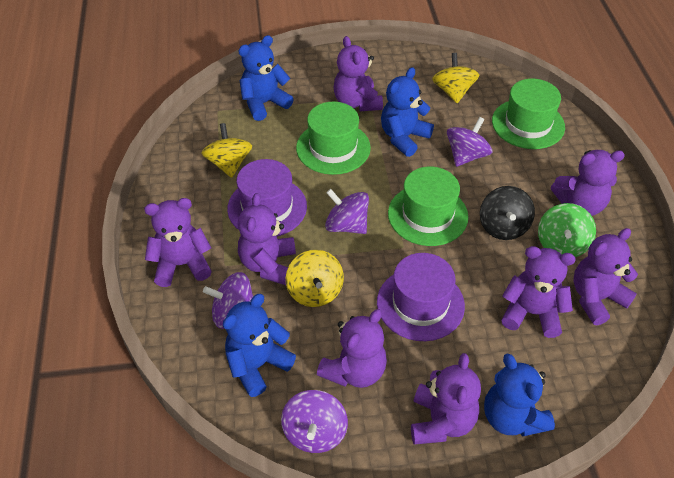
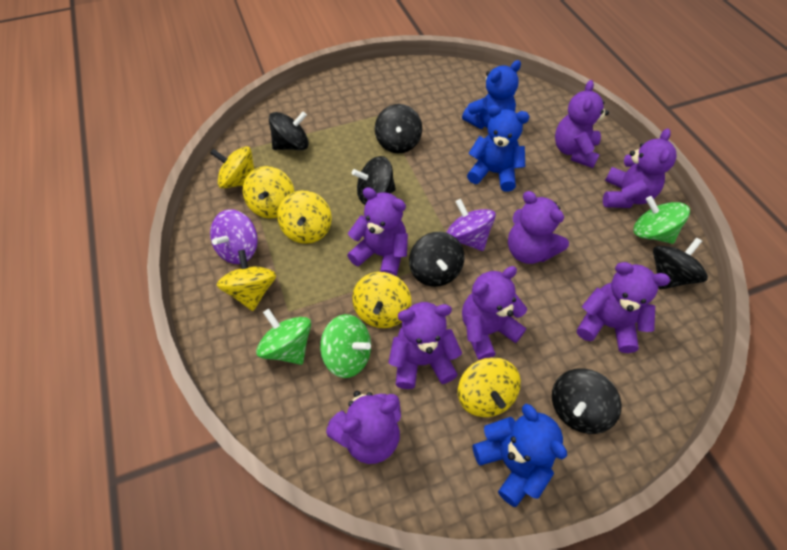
black spinning top: 1 -> 6
blue teddy bear: 4 -> 3
green hat: 3 -> 0
green spinning top: 1 -> 3
purple hat: 2 -> 0
purple spinning top: 4 -> 2
yellow spinning top: 3 -> 6

